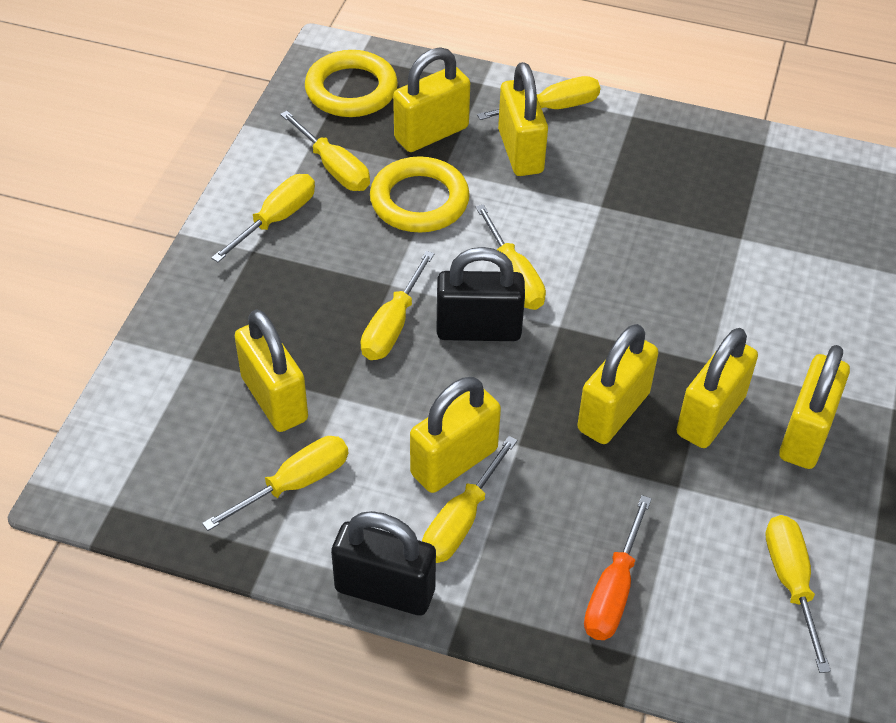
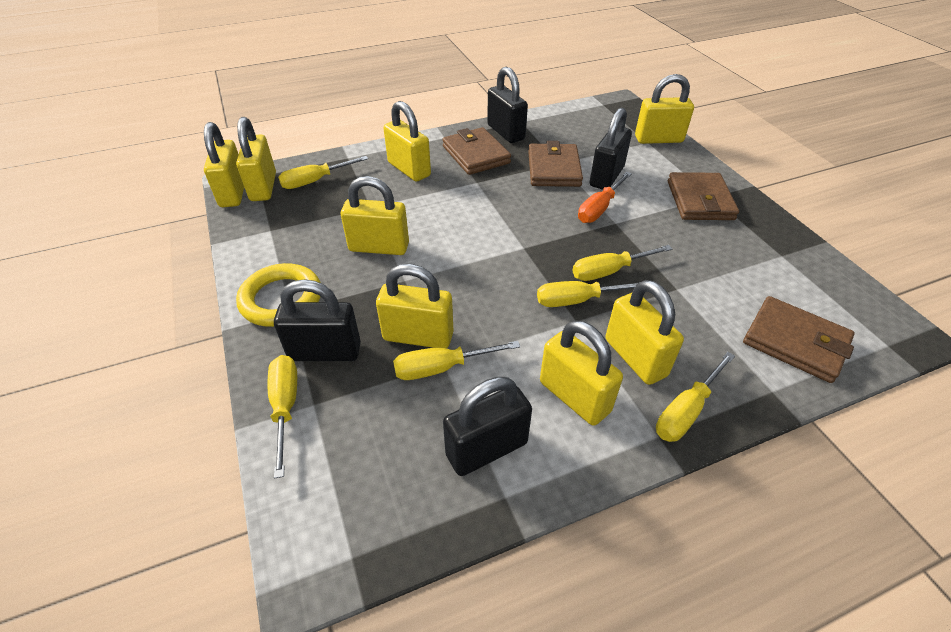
black padlock: 2 -> 4
brown wallet: 0 -> 4
yellow padlock: 7 -> 8
yellow ring: 2 -> 1
yellow screwdriver: 8 -> 6

